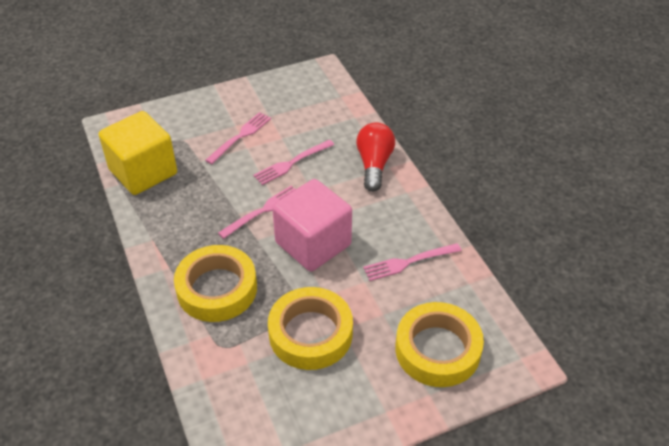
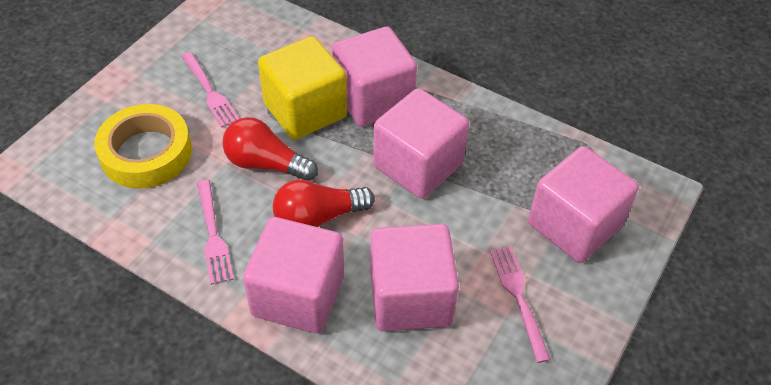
pink cube: 1 -> 5
pink fork: 4 -> 3
red light bulb: 1 -> 2
yellow tape: 3 -> 1

